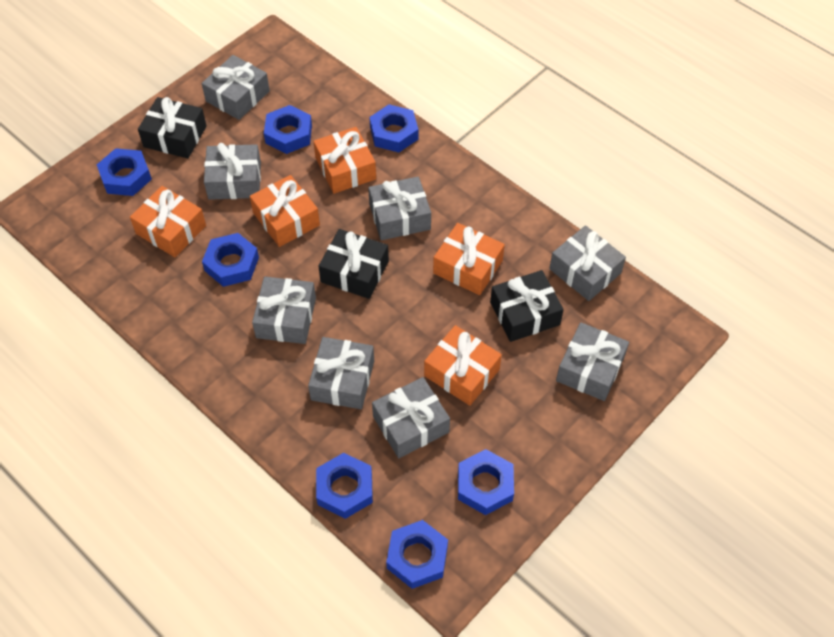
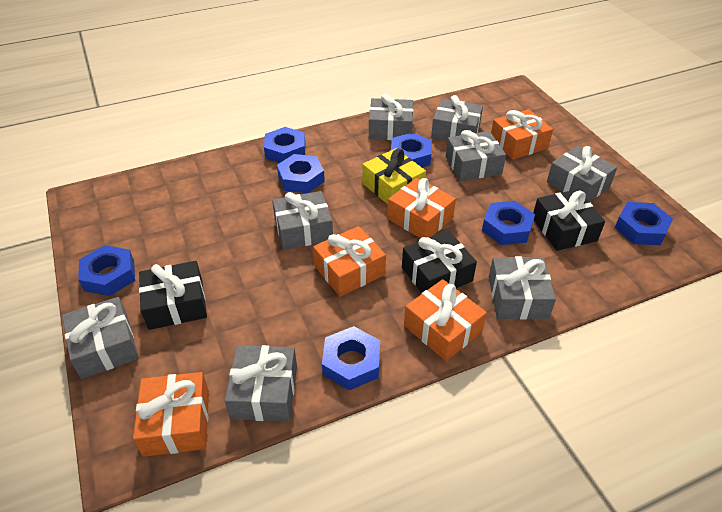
yellow gift: 0 -> 1

